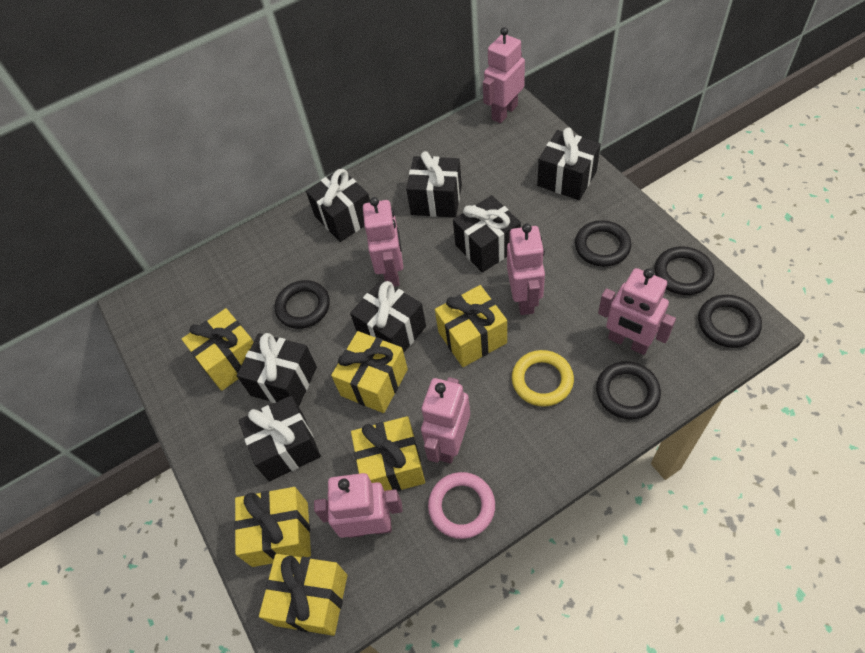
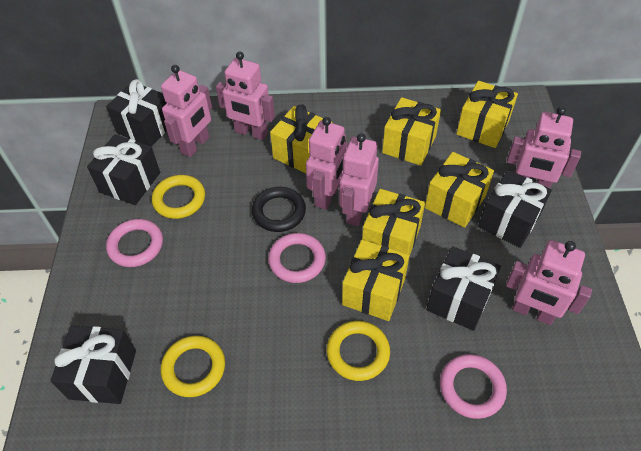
black gift: 7 -> 5
black ring: 5 -> 1
pink ring: 1 -> 3
yellow ring: 1 -> 3

